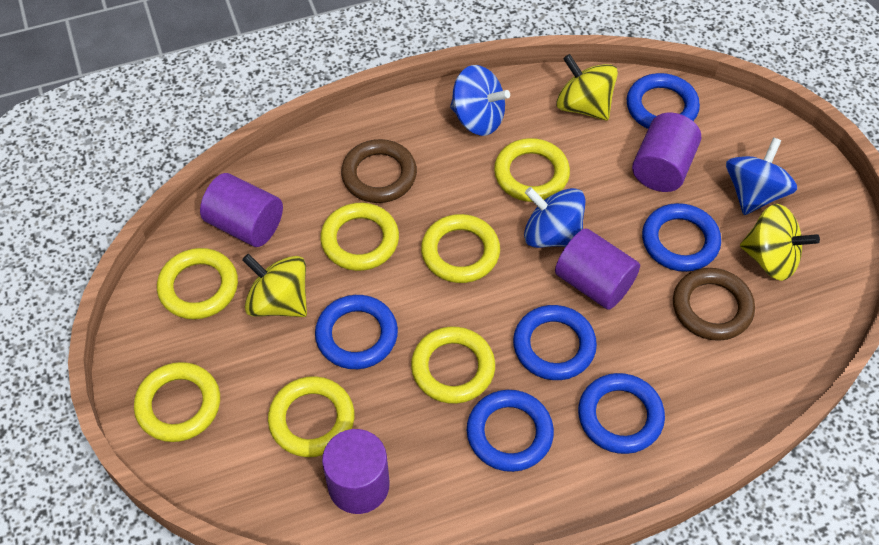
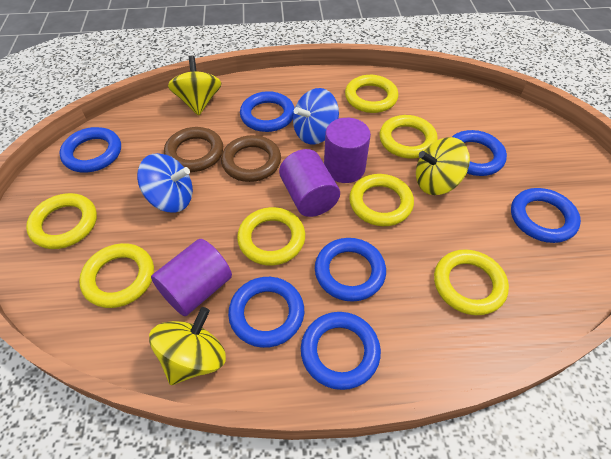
blue ring: 6 -> 7
blue spinning top: 3 -> 2
purple cylinder: 4 -> 3

